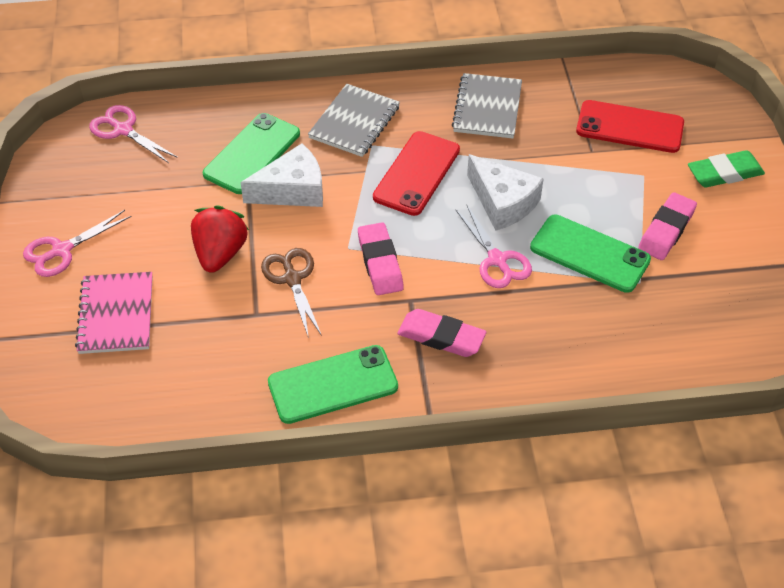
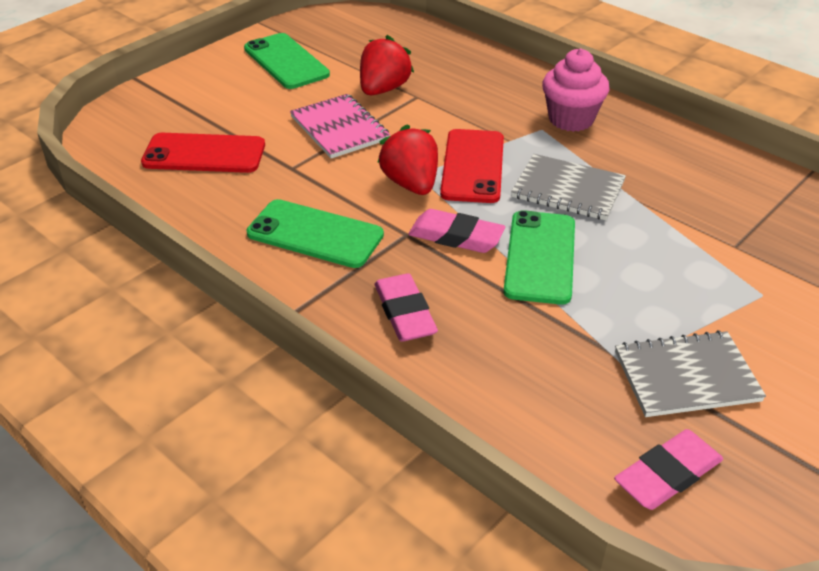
brown scissors: 1 -> 0
green eraser: 1 -> 0
pink cupcake: 0 -> 1
pink scissors: 3 -> 0
red strawberry: 1 -> 2
white cheese: 2 -> 0

